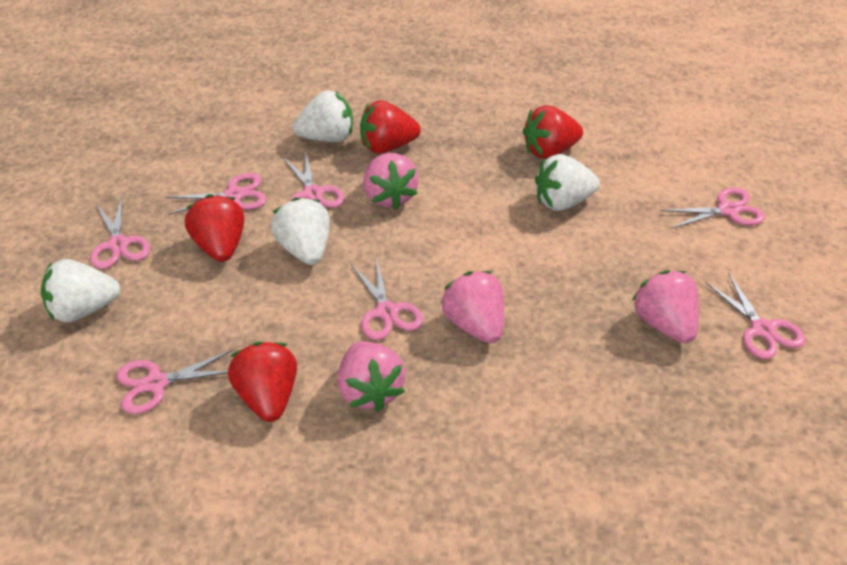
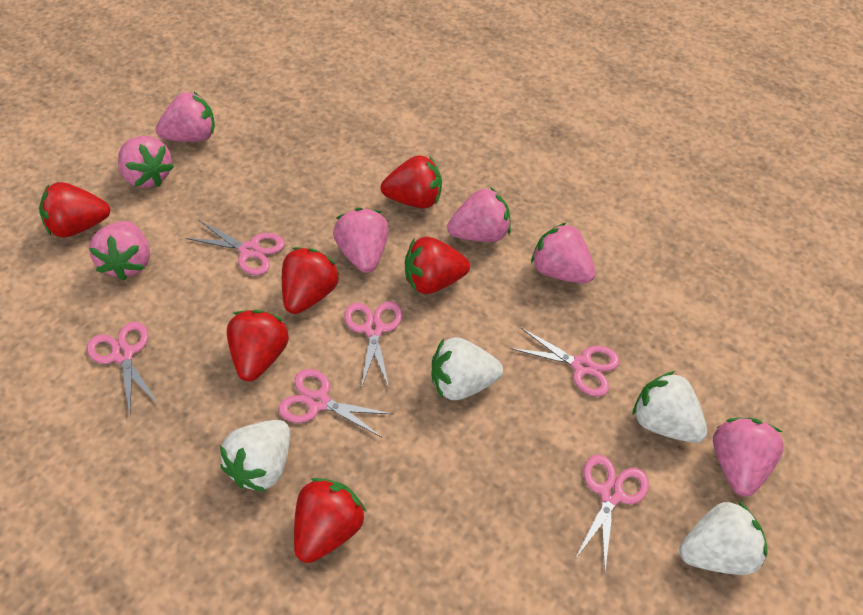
pink scissors: 7 -> 6
pink strawberry: 4 -> 7
red strawberry: 4 -> 6

